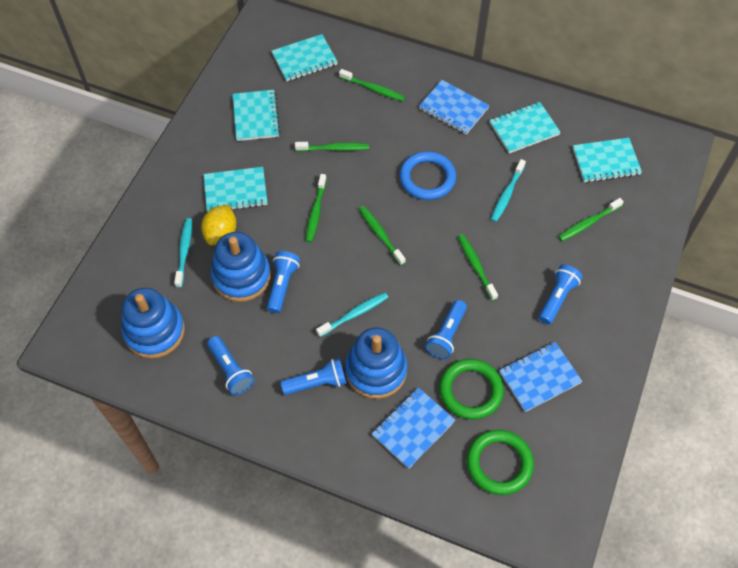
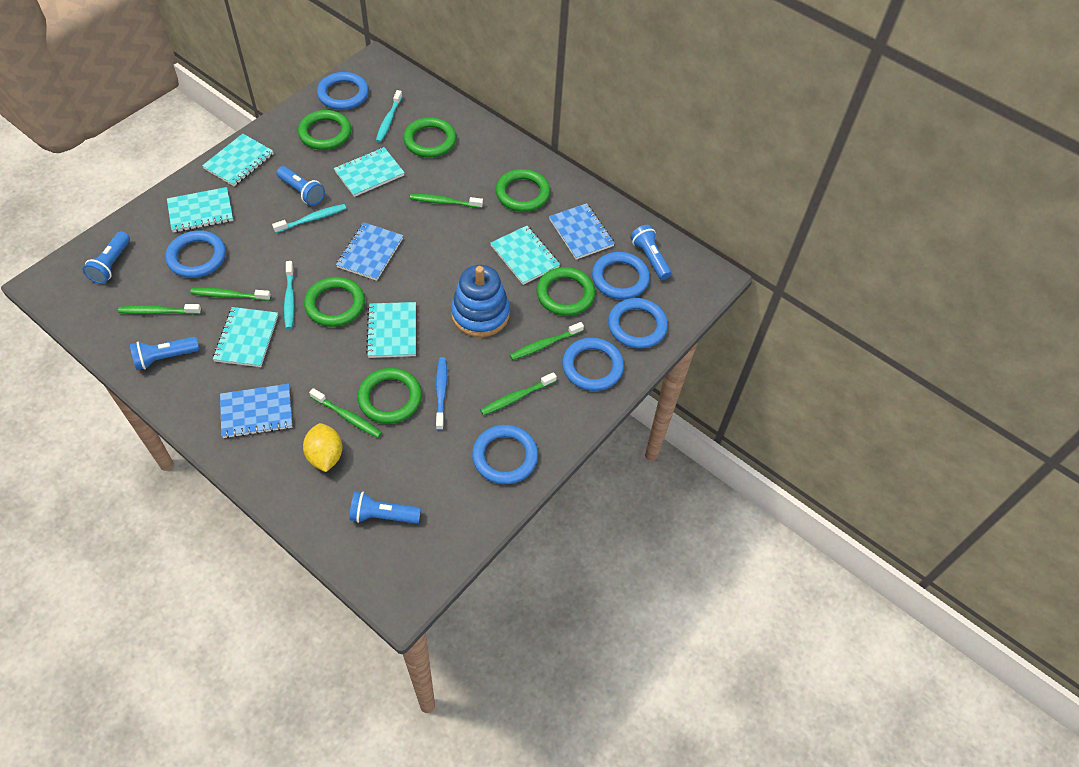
blue ring: 1 -> 6
blue stacking toy: 3 -> 1
blue toothbrush: 0 -> 1
green ring: 2 -> 6
turquoise notebook: 5 -> 6

